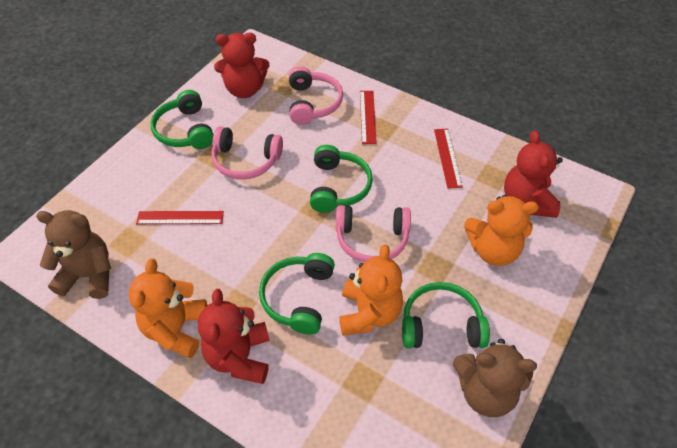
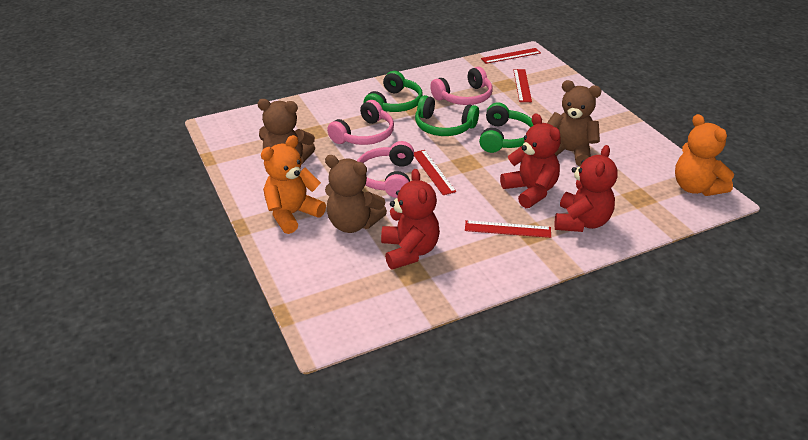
brown teddy bear: 2 -> 3
green headphones: 4 -> 3
orange teddy bear: 3 -> 2
red ruler: 3 -> 4

